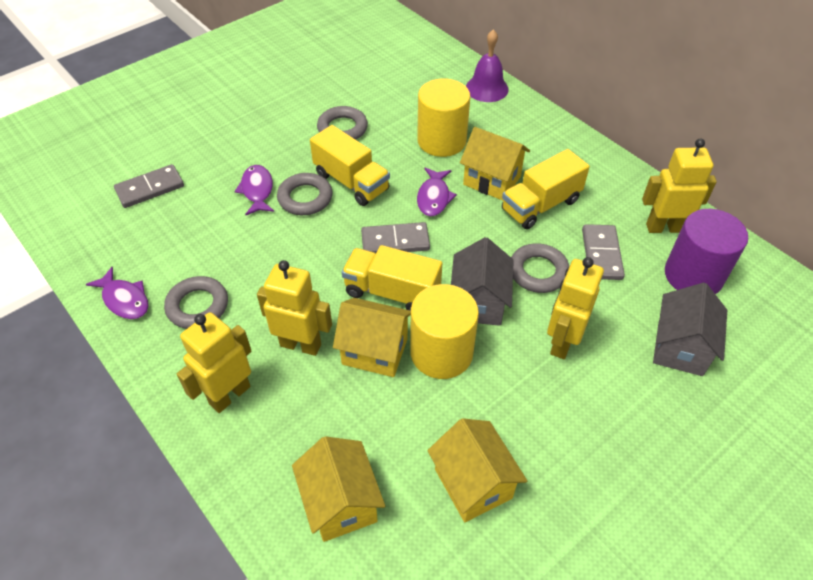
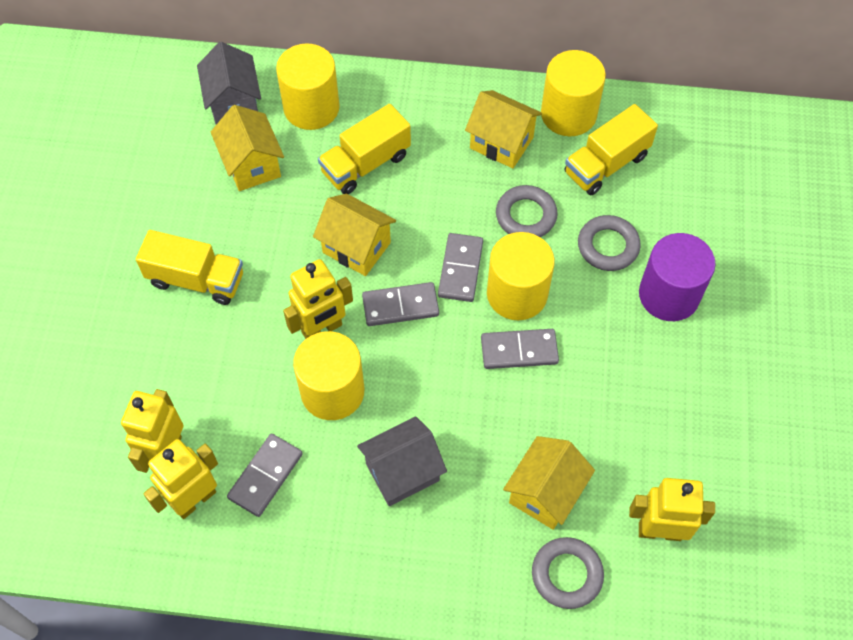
grey domino: 3 -> 4
grey ring: 4 -> 3
purple bell: 1 -> 0
purple fish: 3 -> 0
yellow cylinder: 2 -> 4

